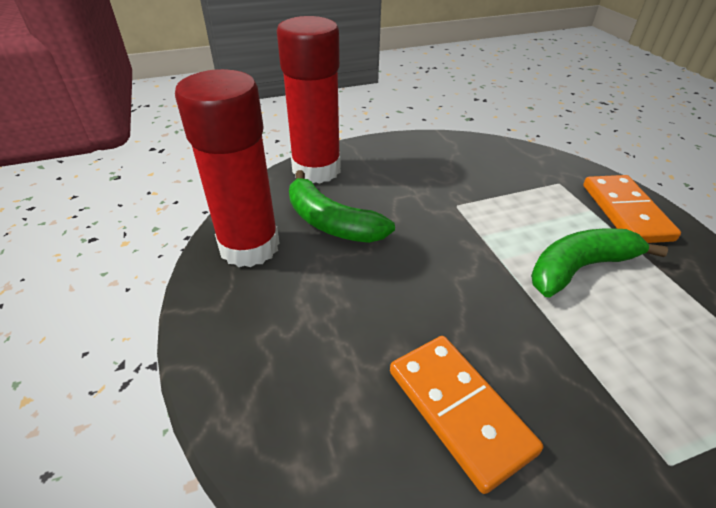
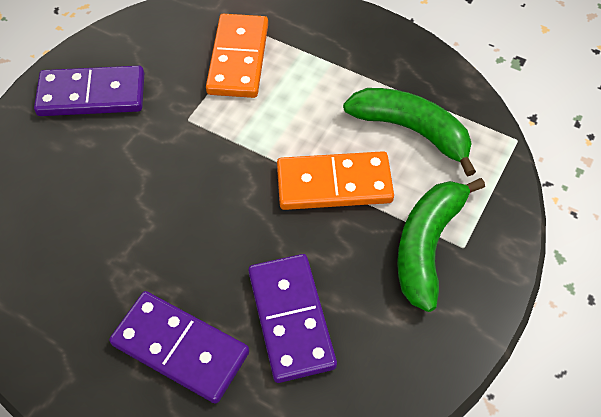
purple domino: 0 -> 3
red glue stick: 2 -> 0

